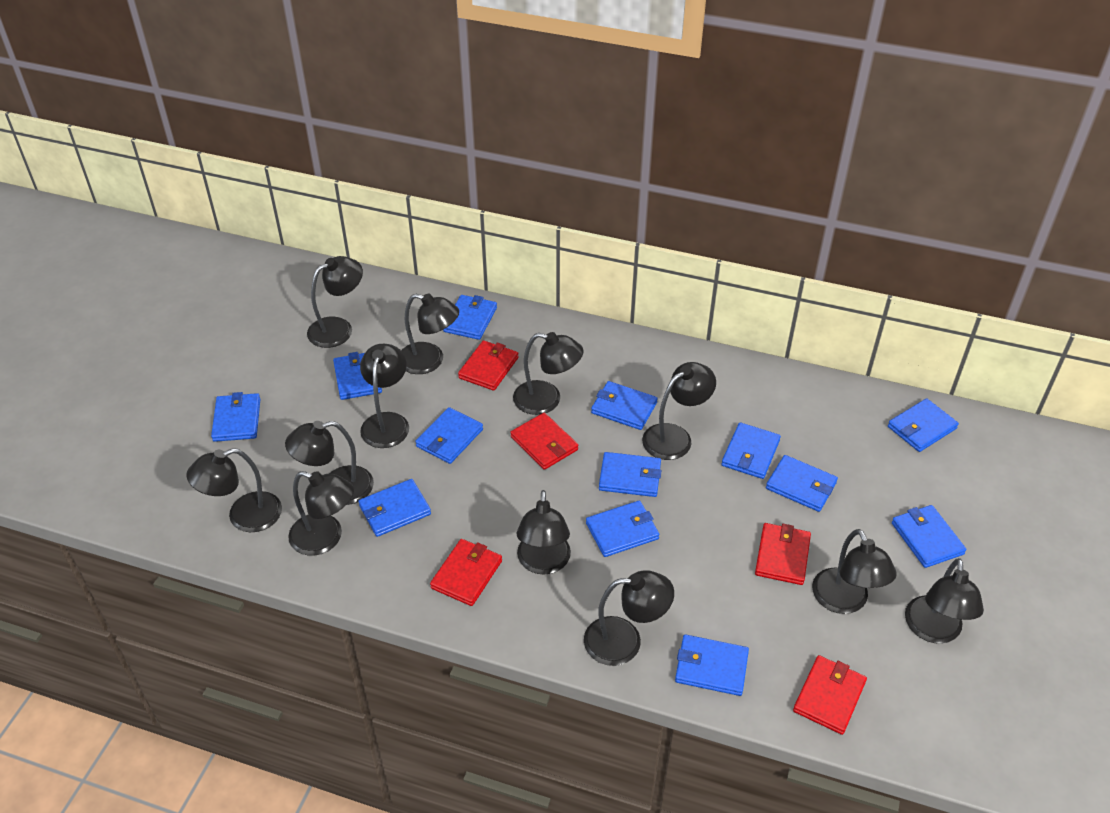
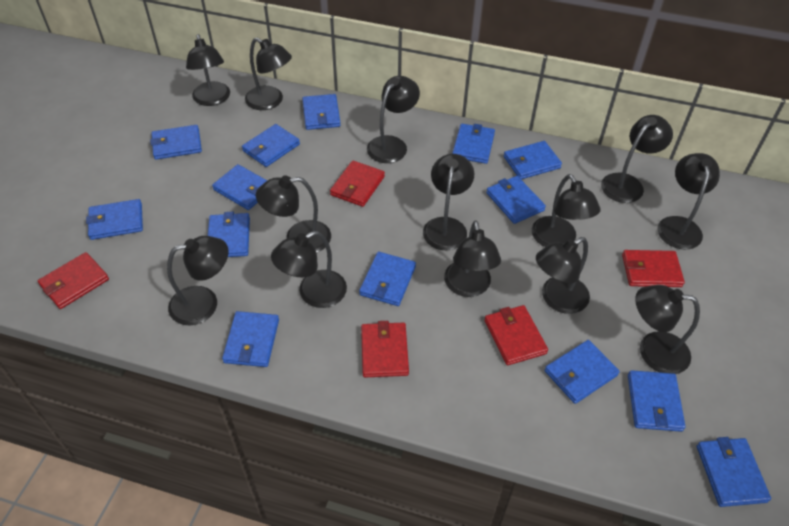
black lamp: 12 -> 13
blue wallet: 13 -> 14

